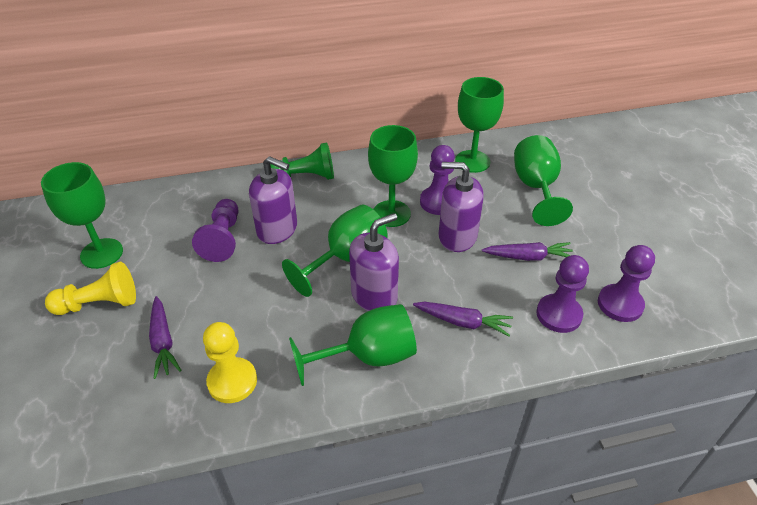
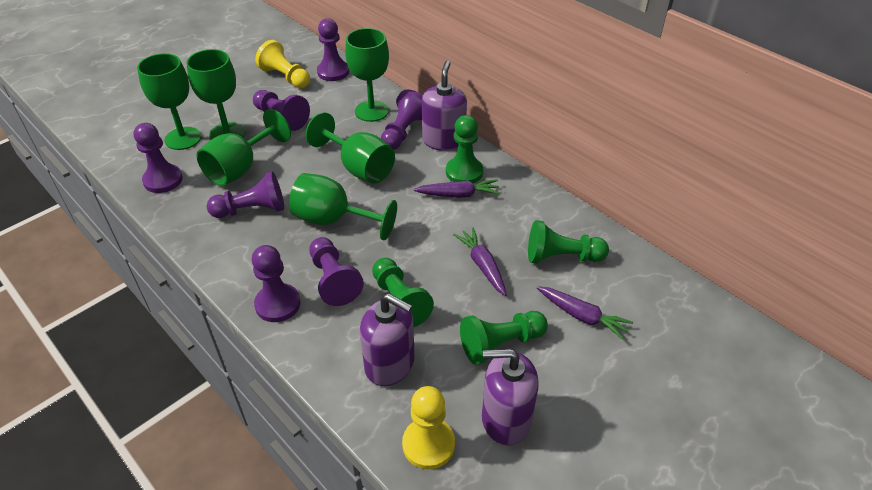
green pawn: 1 -> 4
purple pawn: 4 -> 7

